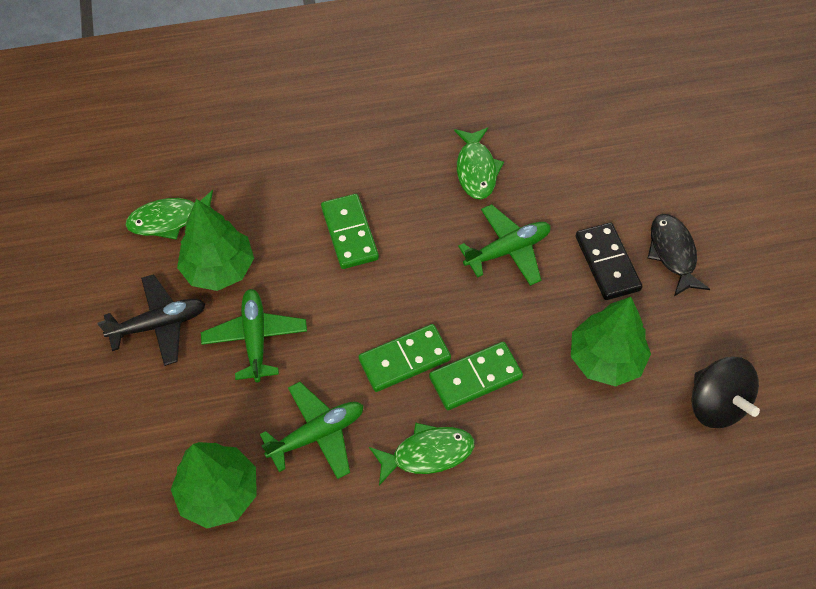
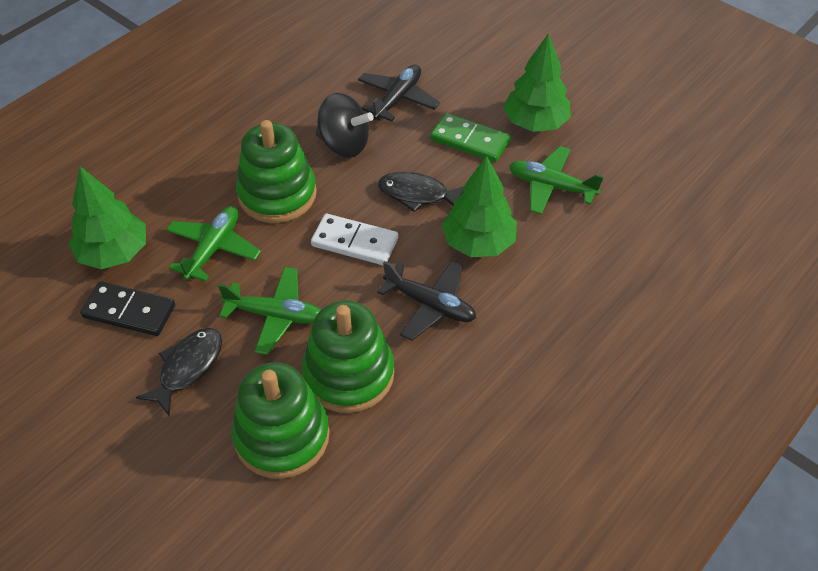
black fish: 1 -> 2
black plane: 1 -> 2
green domino: 3 -> 1
green fish: 3 -> 0
green stacking toy: 0 -> 3
white domino: 0 -> 1

